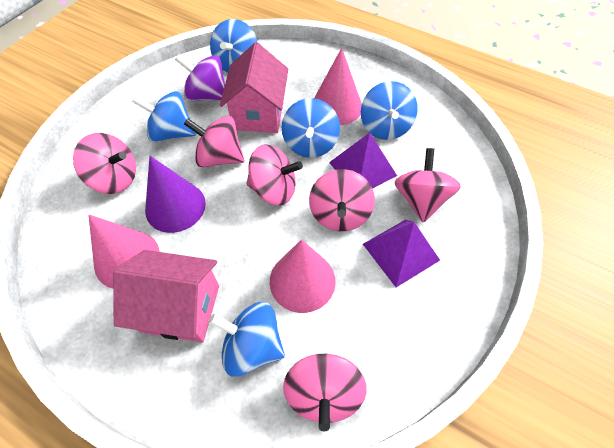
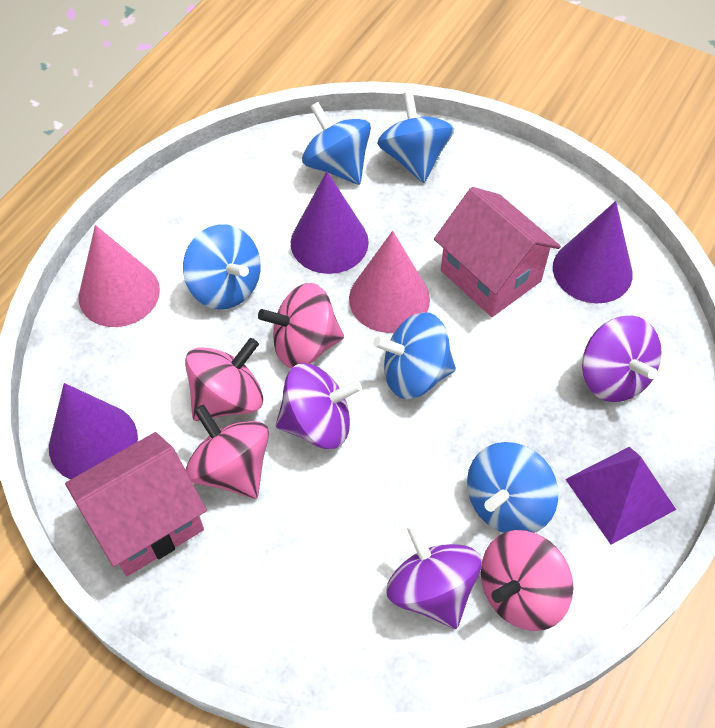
pink cone: 3 -> 2
pink spinning top: 6 -> 4
purple cone: 1 -> 3
purple pyramid: 2 -> 1
purple spinning top: 1 -> 3

